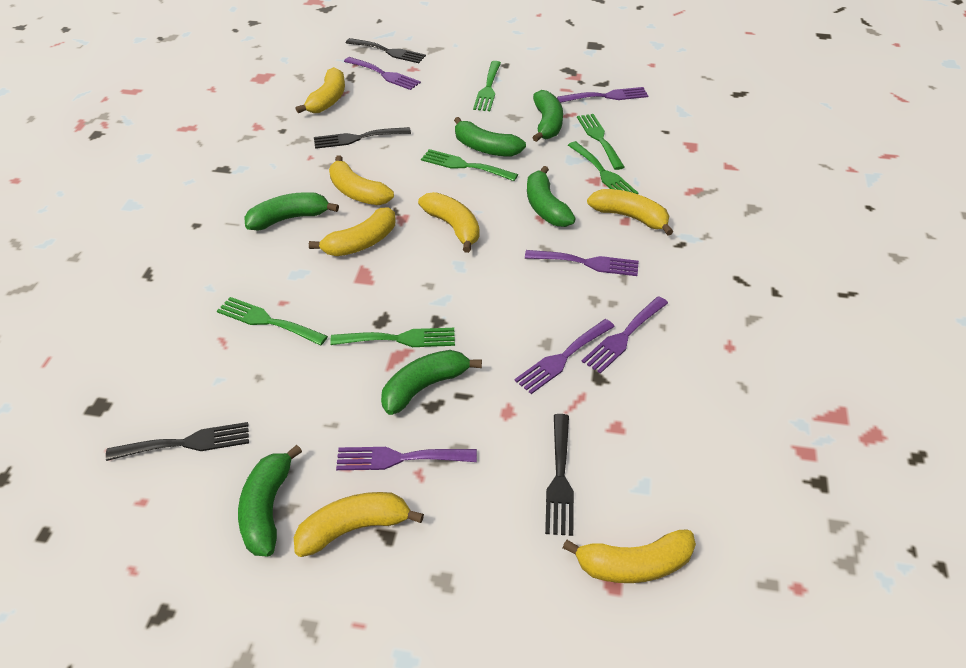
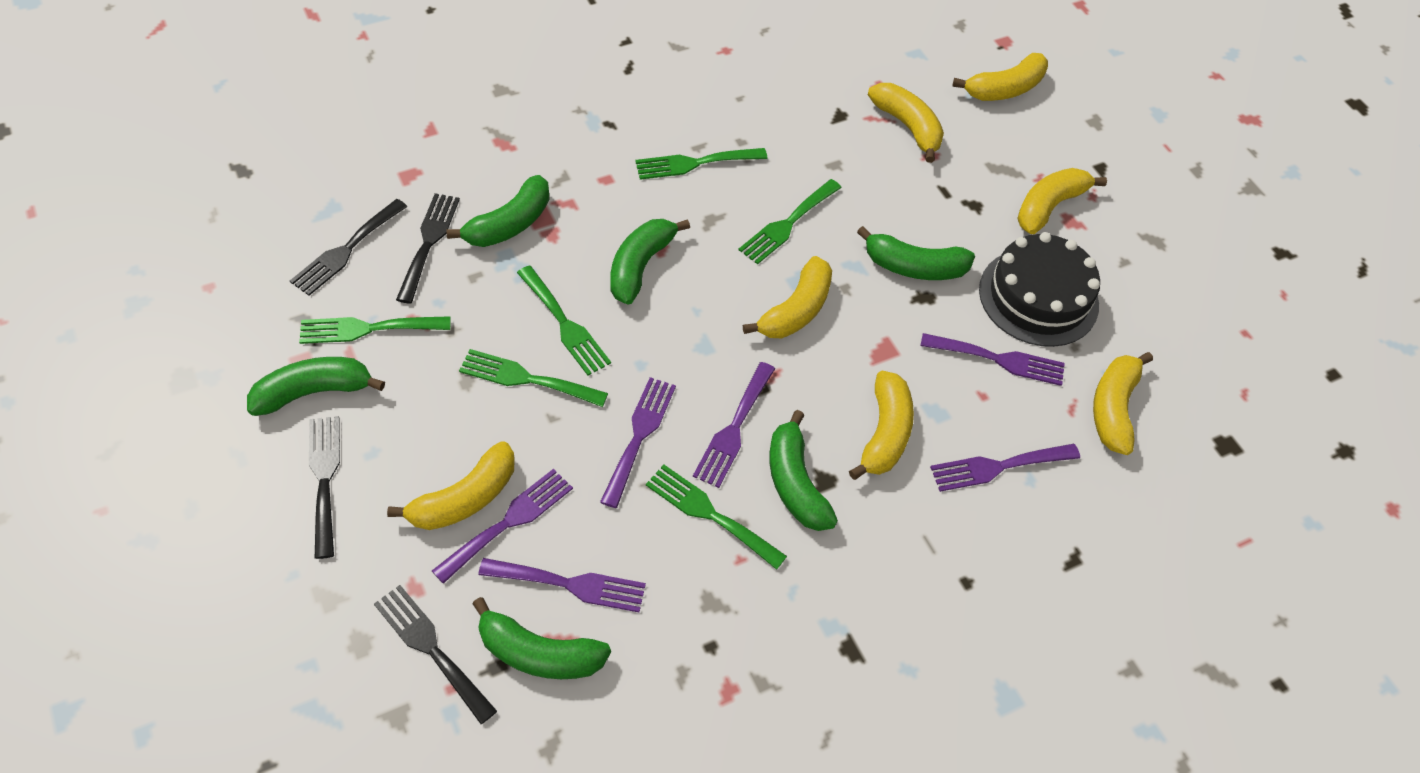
black cake: 0 -> 1

